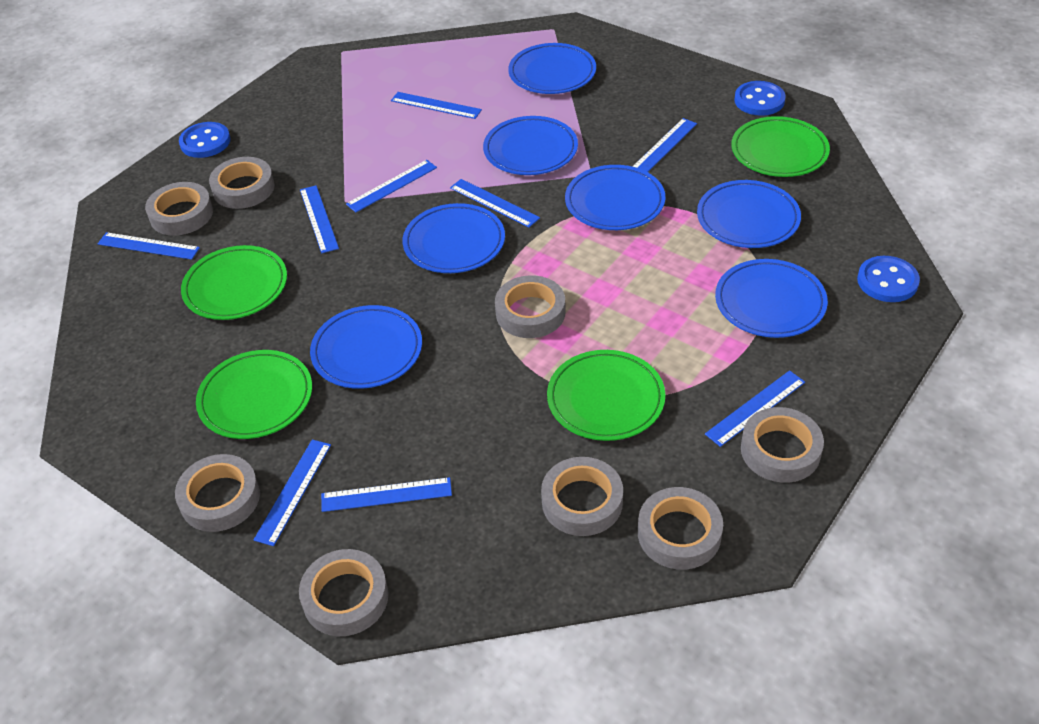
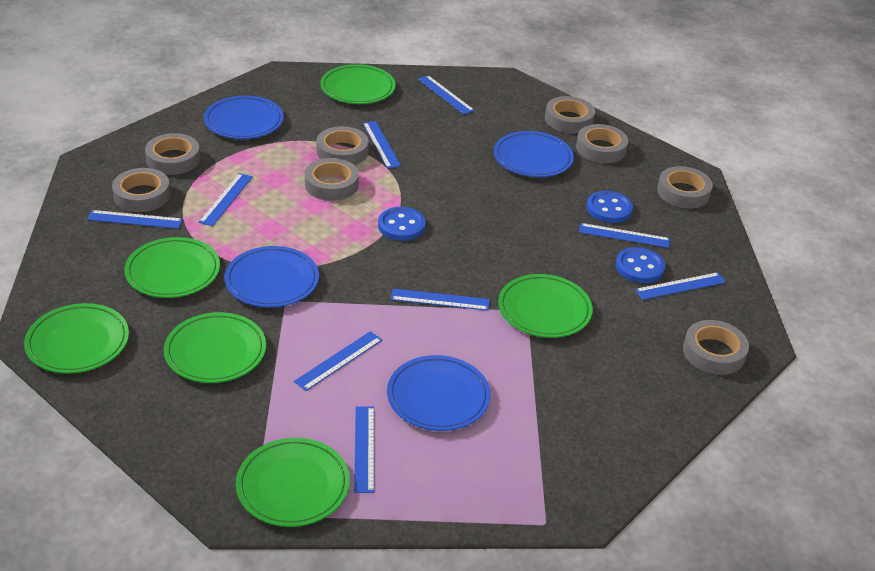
blue plate: 7 -> 4
green plate: 4 -> 6

